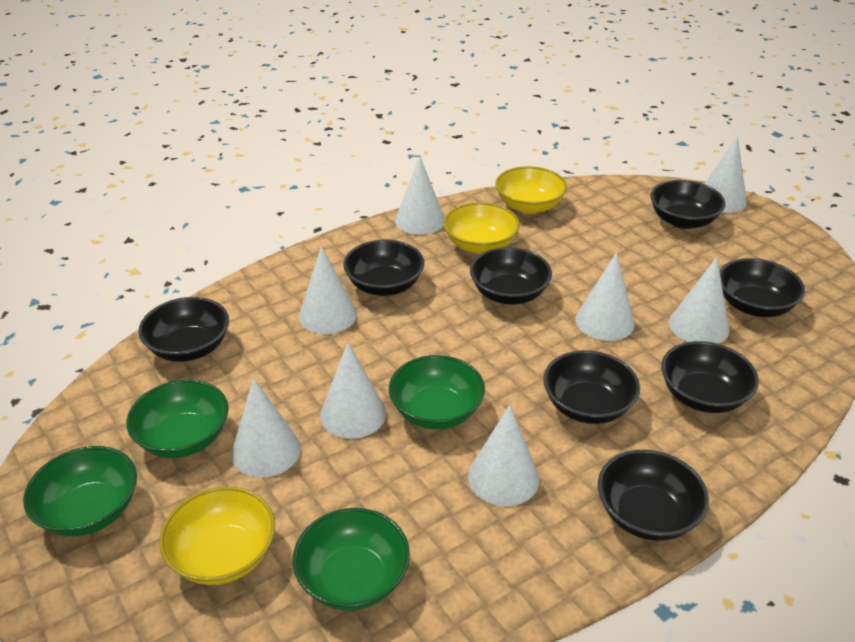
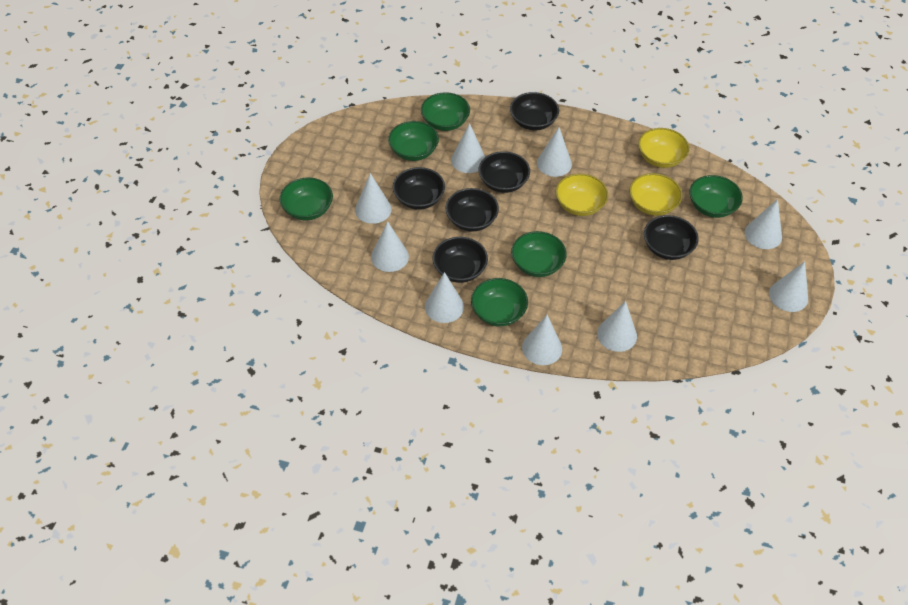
black bowl: 8 -> 6
green bowl: 4 -> 6
white cone: 8 -> 9

